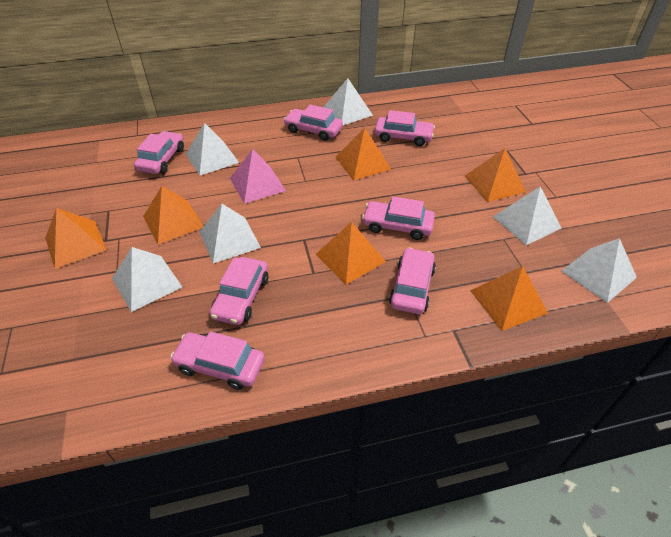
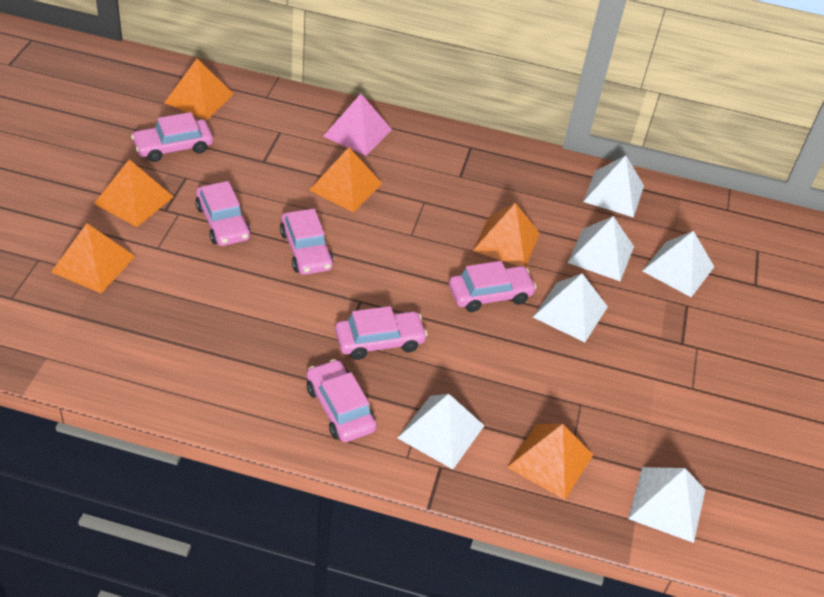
pink car: 7 -> 6

